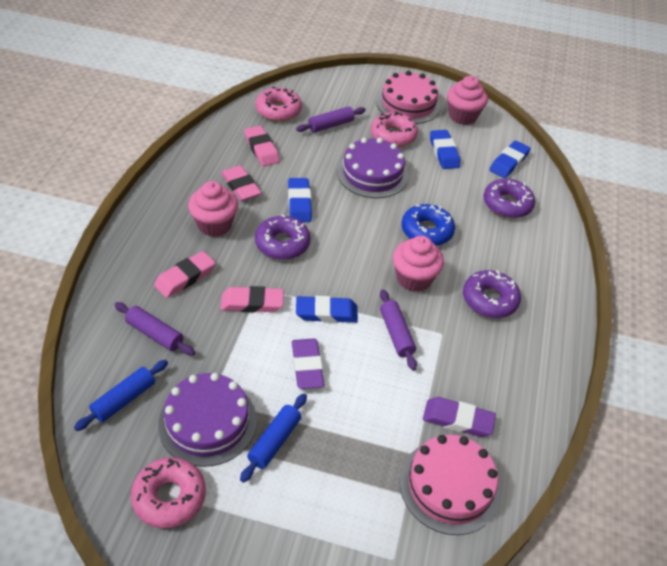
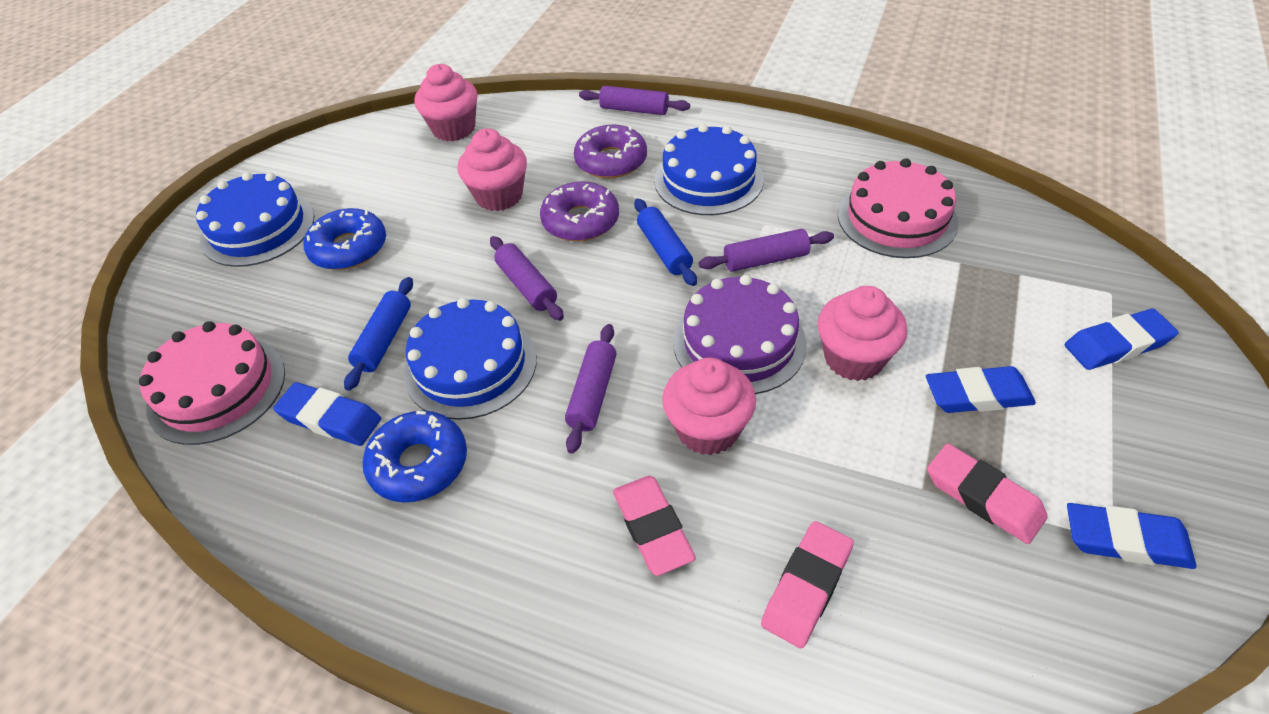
blue cake: 0 -> 3
blue donut: 1 -> 2
pink cupcake: 3 -> 4
pink donut: 3 -> 0
pink eraser: 4 -> 3
purple cake: 2 -> 1
purple donut: 3 -> 2
purple eraser: 2 -> 0
purple rolling pin: 3 -> 4

